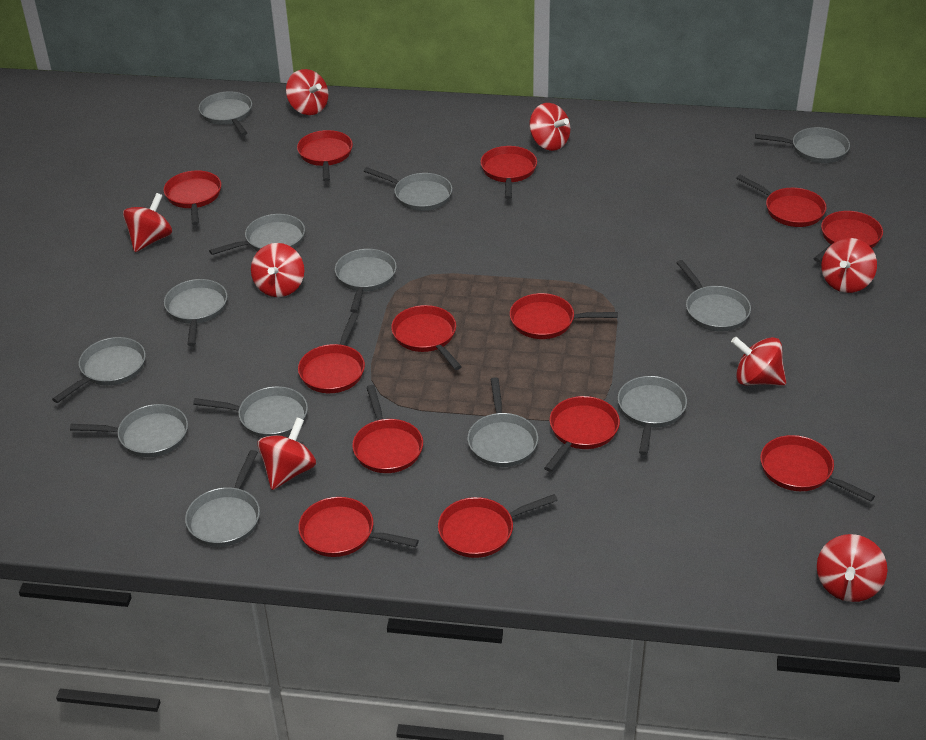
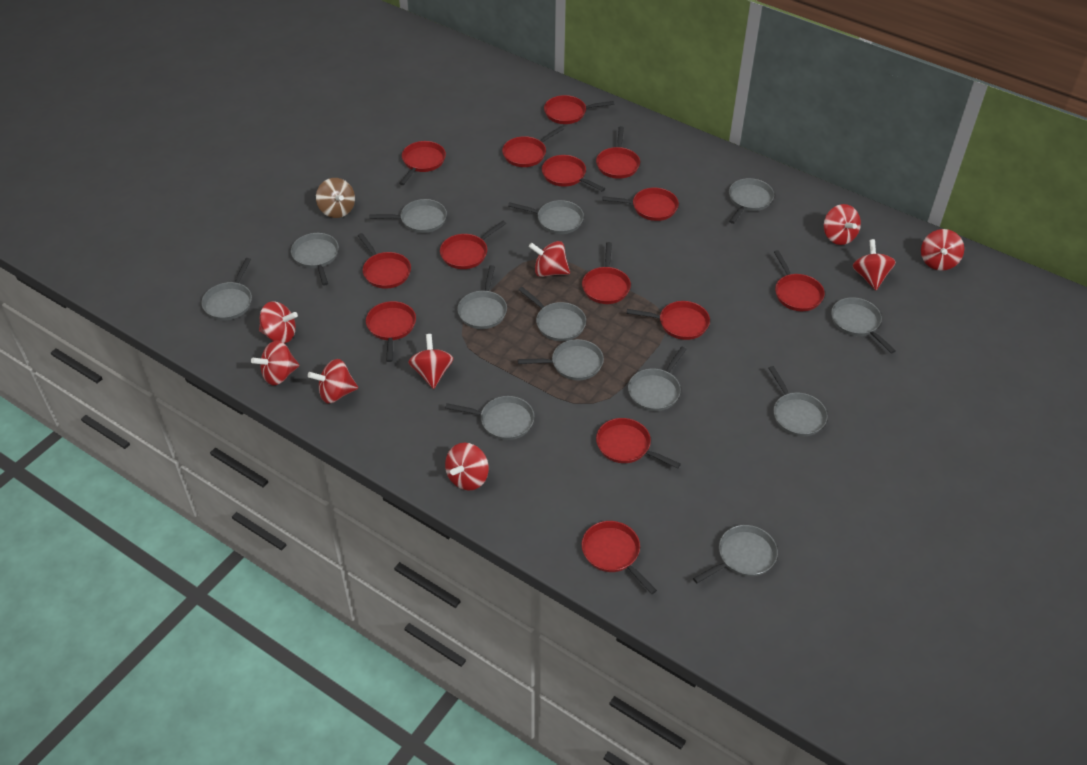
brown spinning top: 0 -> 1
red pan: 13 -> 14
red spinning top: 8 -> 9

